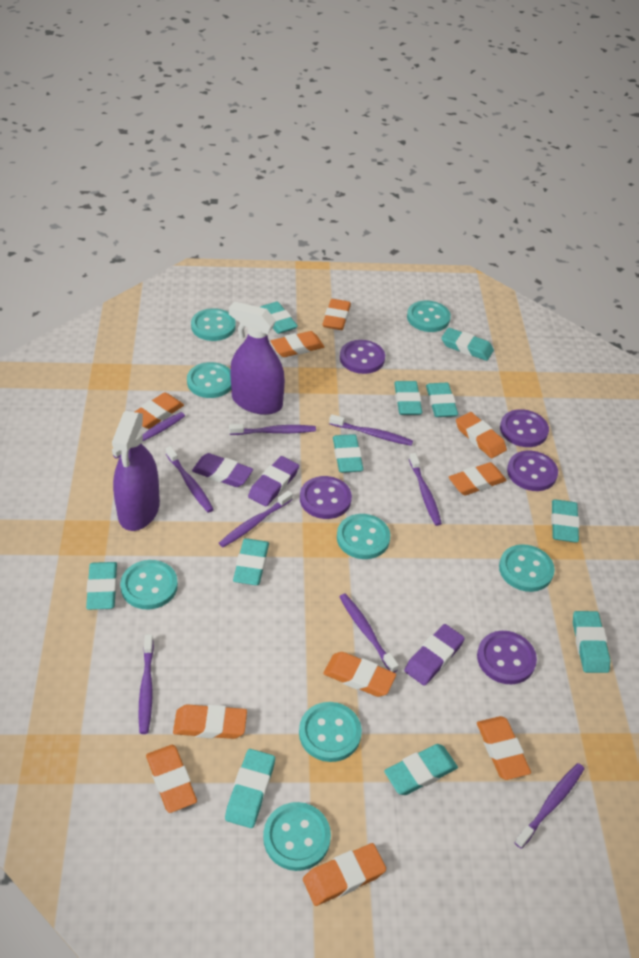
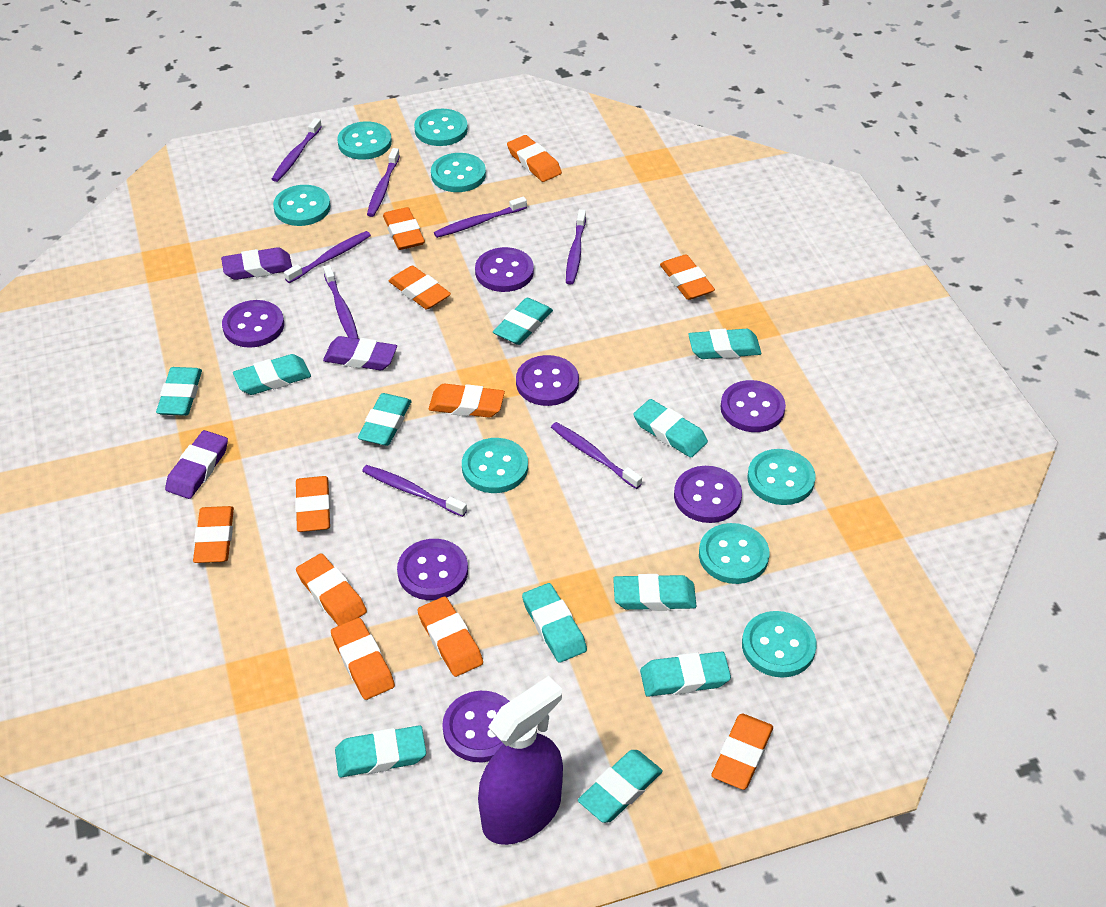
orange eraser: 10 -> 11
purple button: 5 -> 7
purple spray bottle: 2 -> 1
purple toothbrush: 9 -> 8

